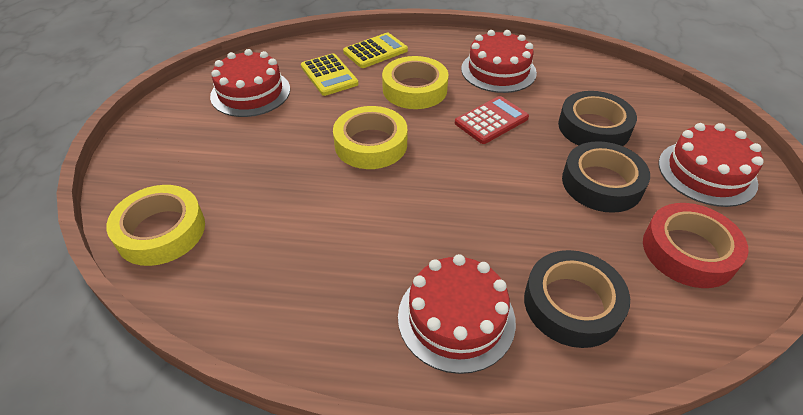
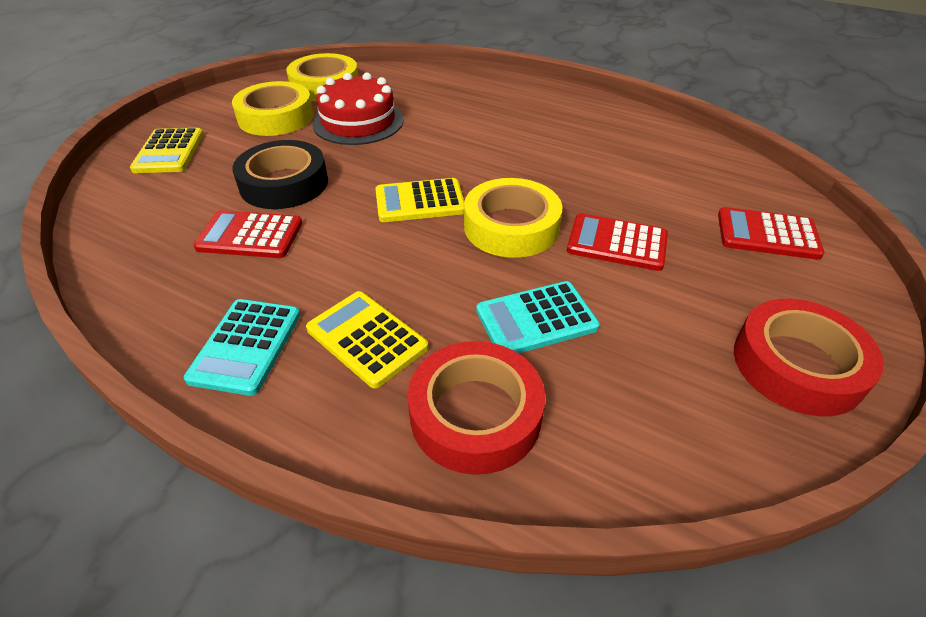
black tape: 3 -> 1
red cake: 4 -> 1
red calculator: 1 -> 3
red tape: 1 -> 2
turquoise calculator: 0 -> 2
yellow calculator: 2 -> 3

